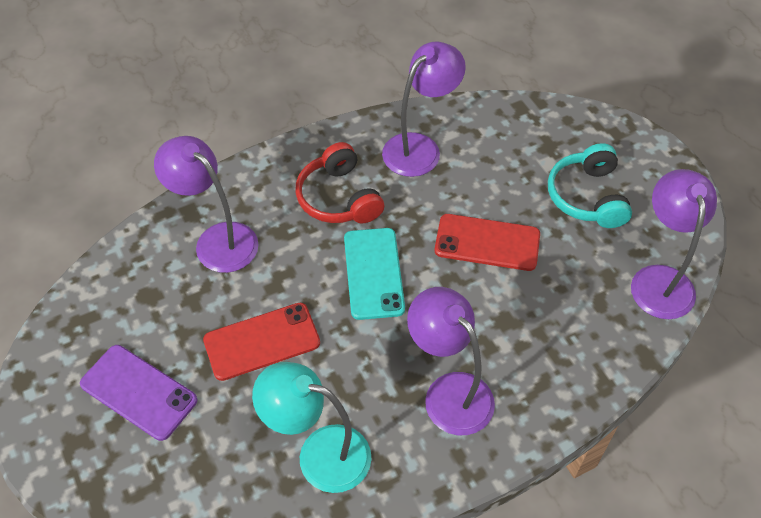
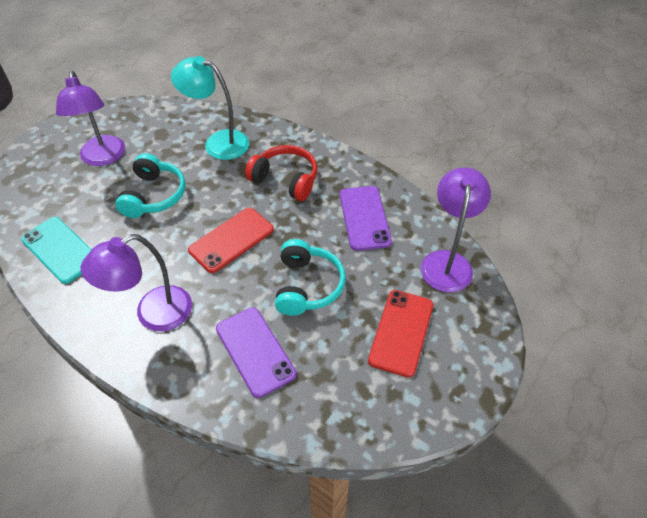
purple lamp: 4 -> 3
purple phone: 1 -> 2
turquoise headphones: 1 -> 2

